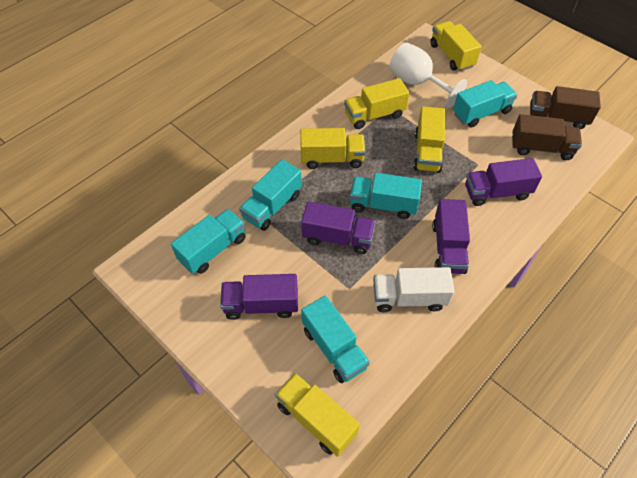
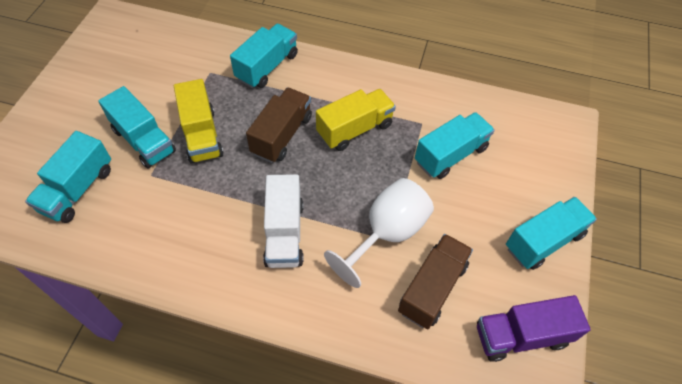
purple truck: 4 -> 1
yellow truck: 5 -> 2

